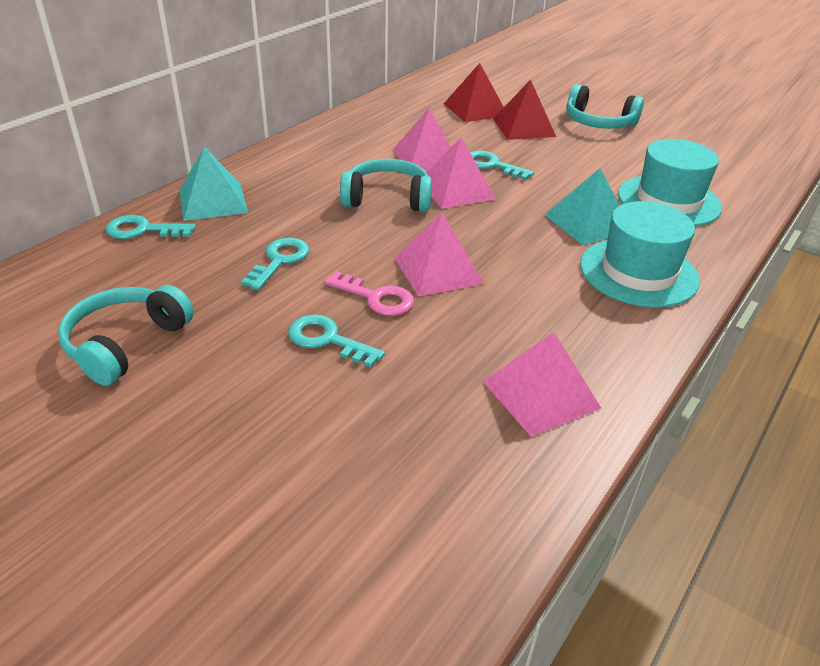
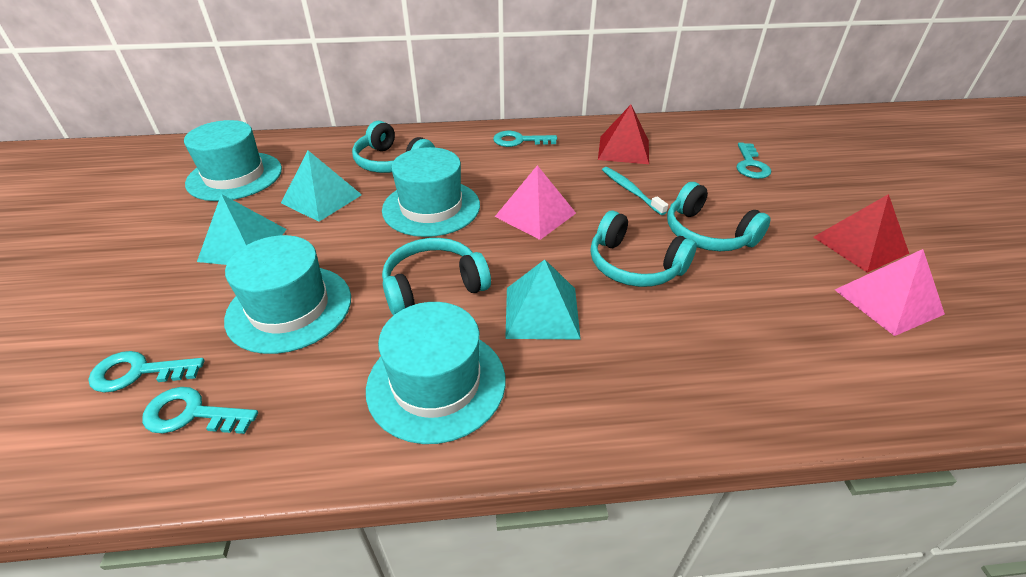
pink key: 1 -> 0
pink pyramid: 4 -> 2
turquoise hat: 2 -> 4
turquoise headphones: 3 -> 4
turquoise pyramid: 2 -> 3
turquoise toothbrush: 0 -> 1

